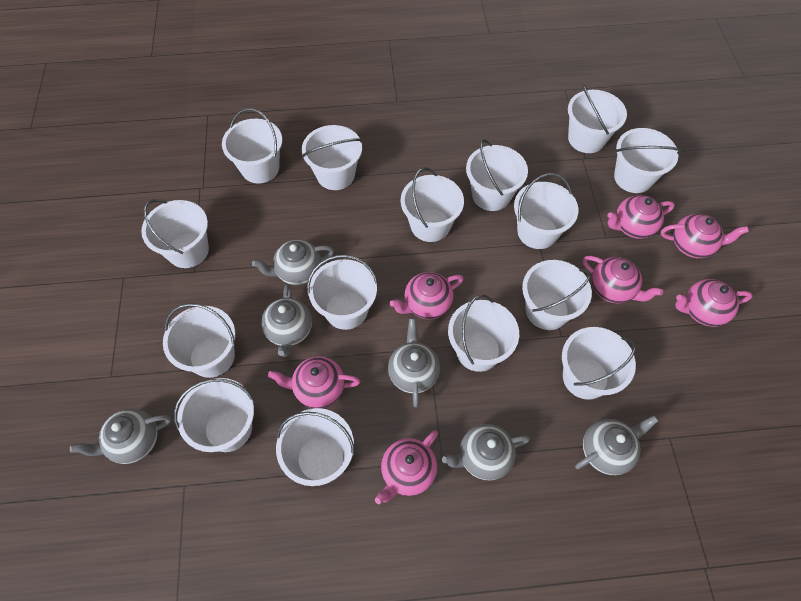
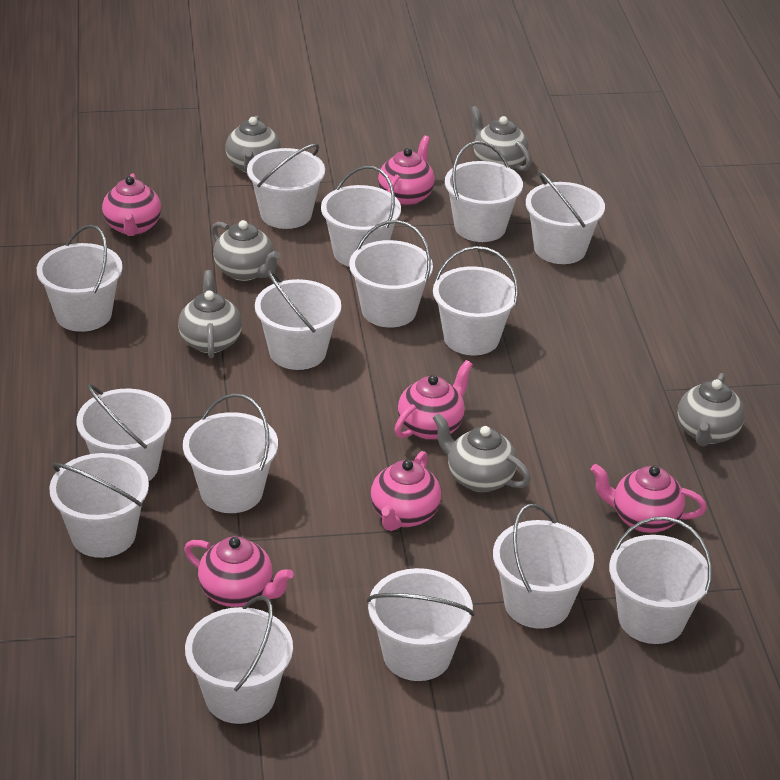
pink teapot: 7 -> 6

